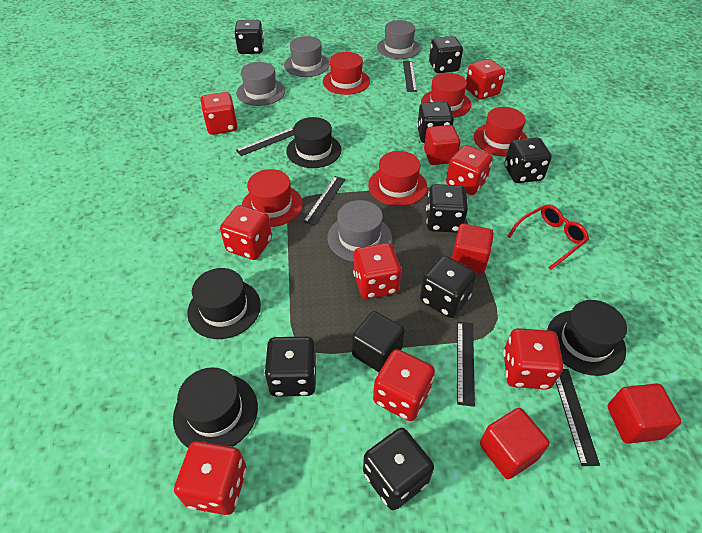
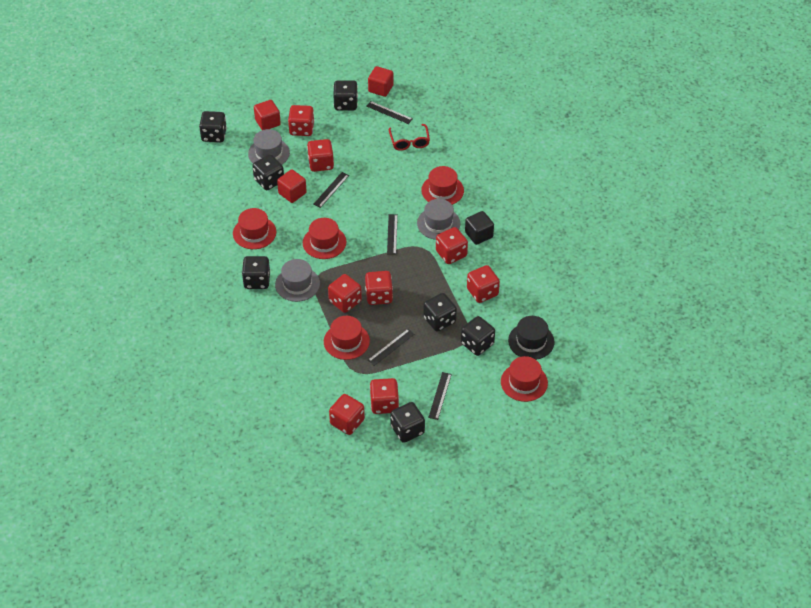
black dice: 8 -> 7
black hat: 4 -> 1
grey hat: 4 -> 3
red cube: 4 -> 3

